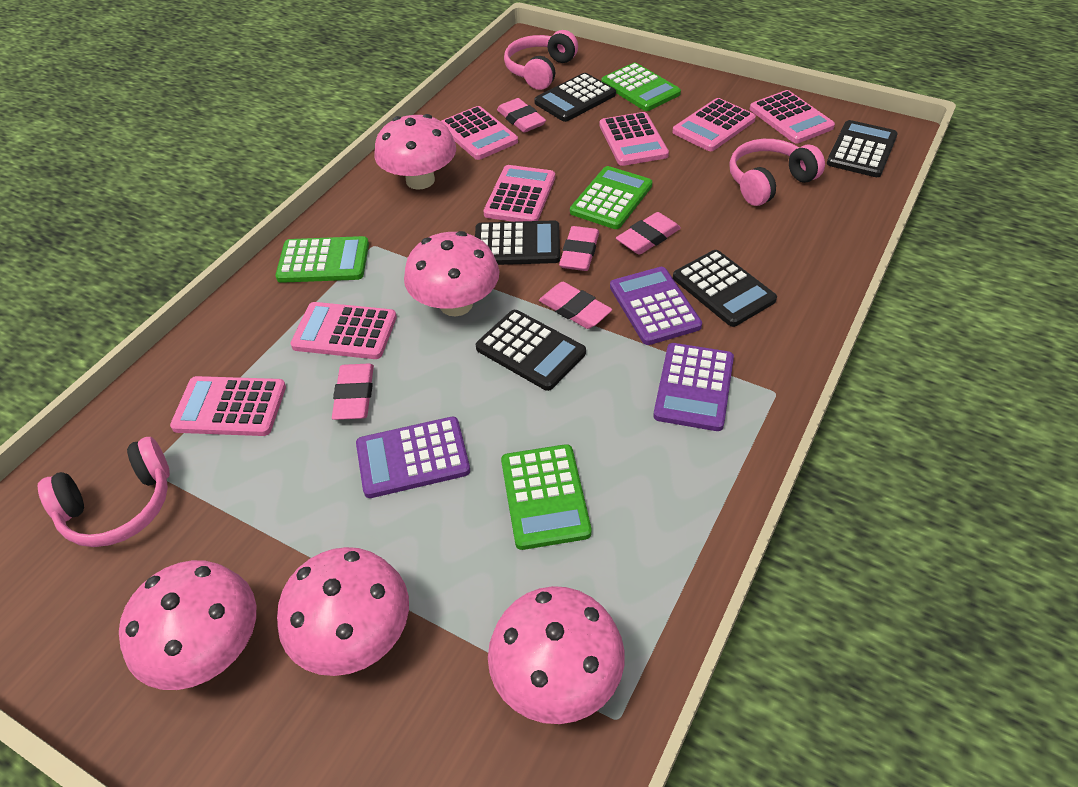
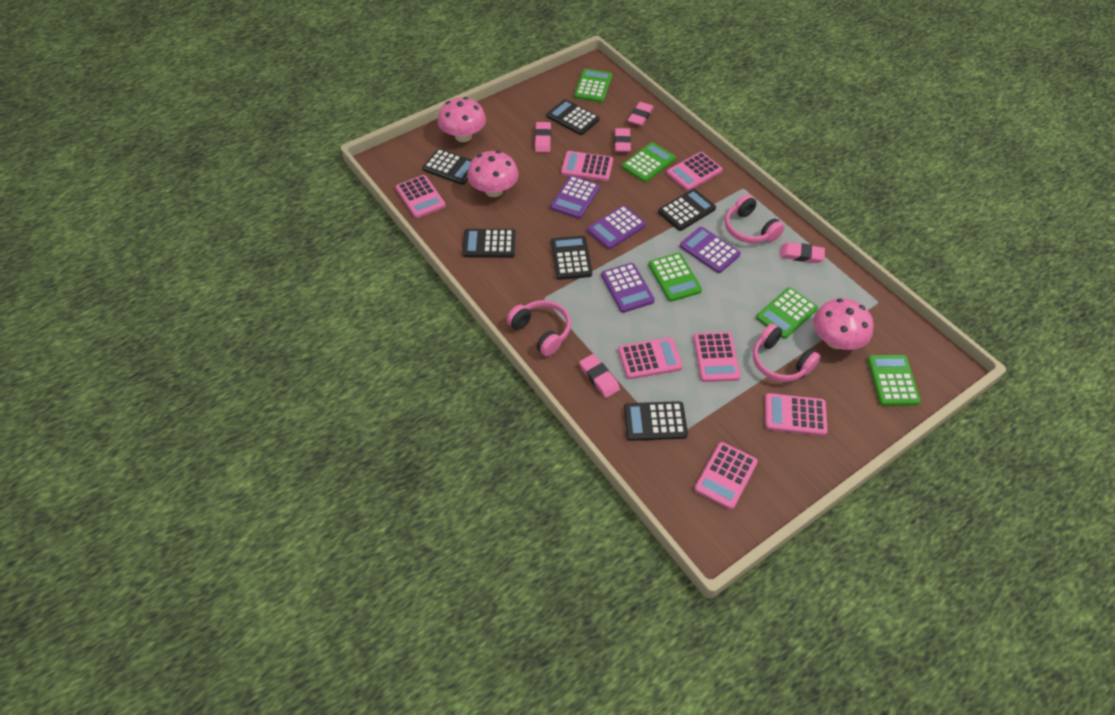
black calculator: 5 -> 6
green calculator: 4 -> 5
pink mushroom: 5 -> 3
purple calculator: 3 -> 4

